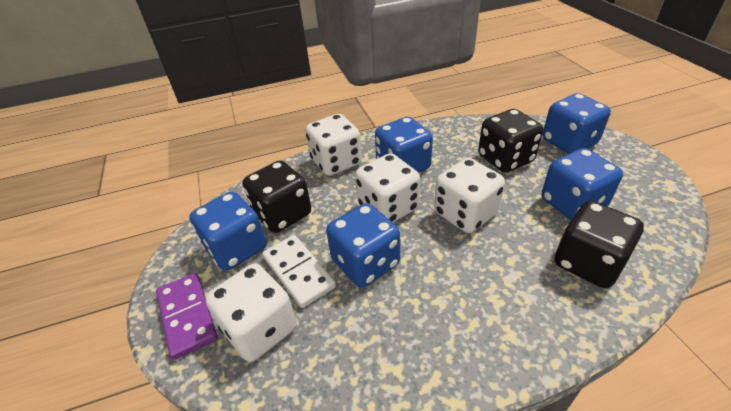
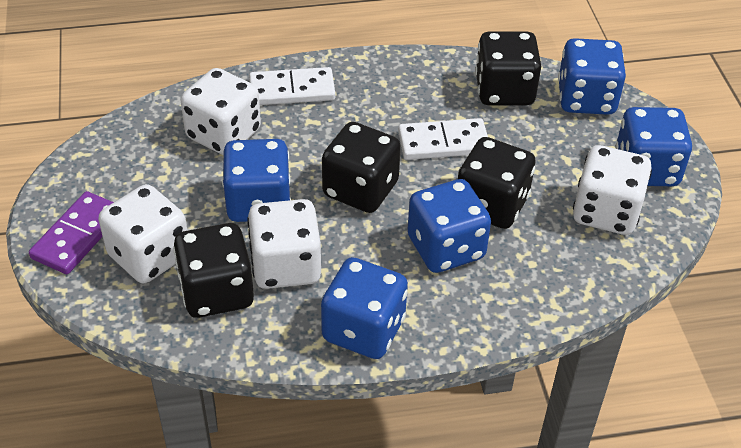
black dice: 3 -> 4
white domino: 1 -> 2

